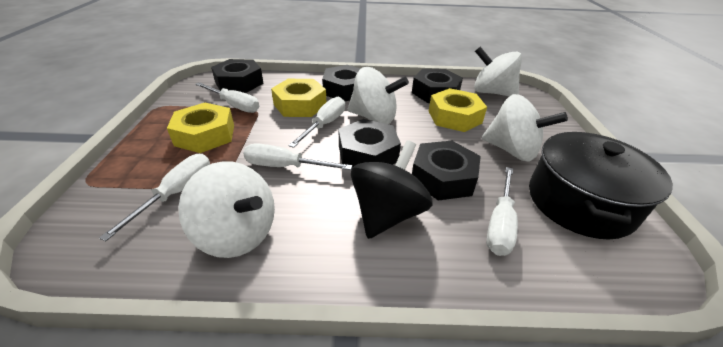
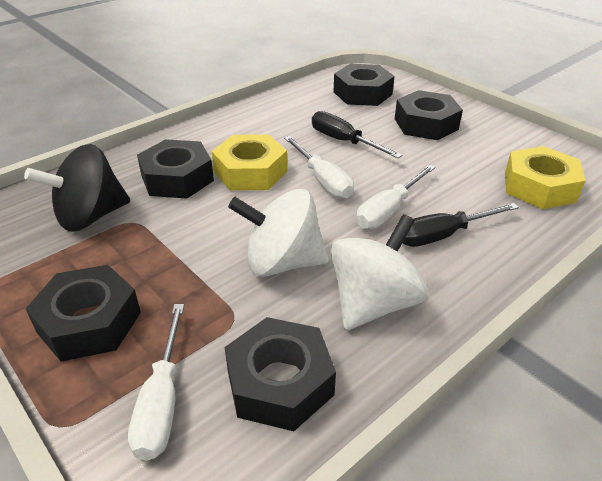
black pot: 1 -> 0
black screwdriver: 0 -> 2
white screwdriver: 5 -> 3
white spinning top: 4 -> 2
yellow nut: 3 -> 2

